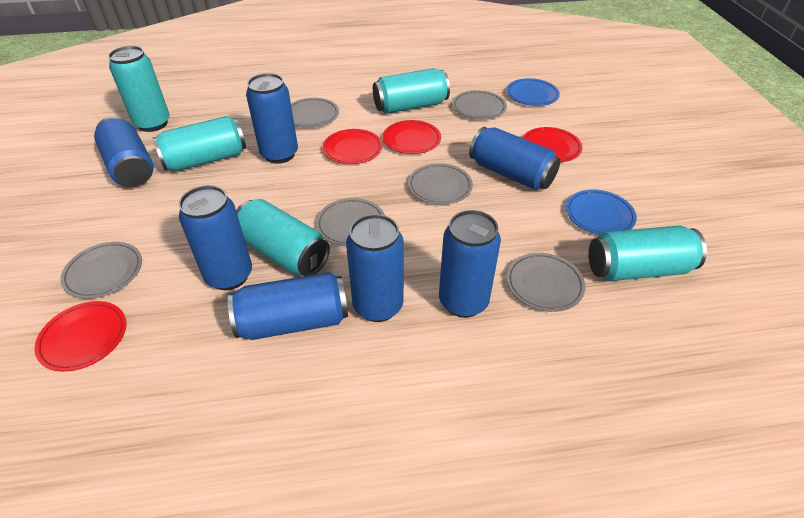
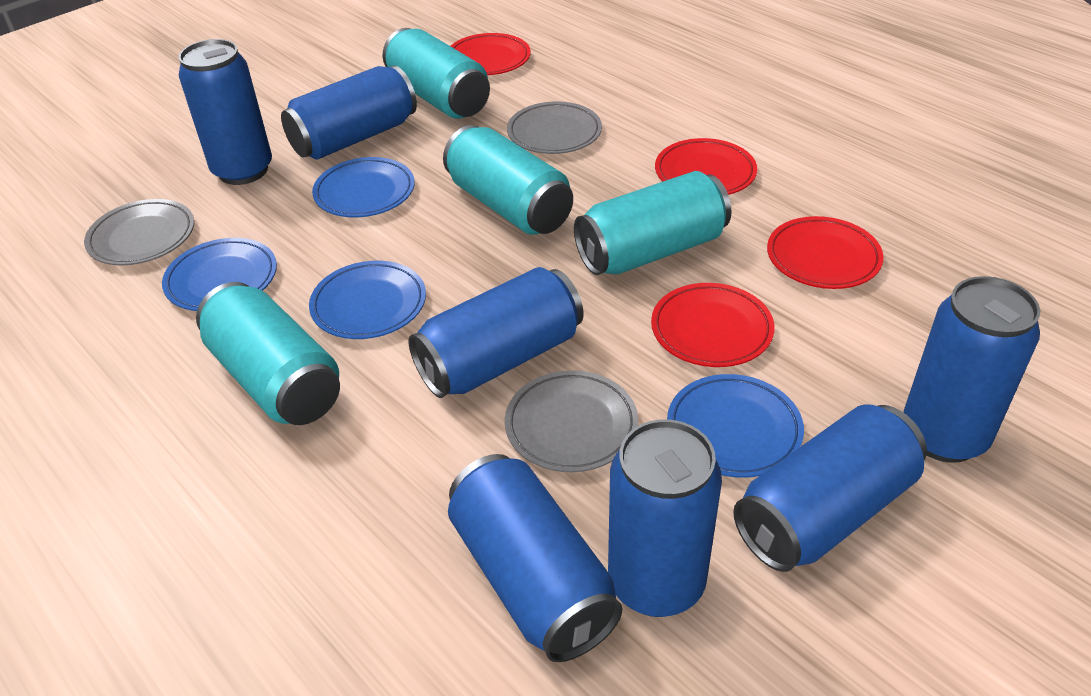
blue plate: 2 -> 4
grey plate: 6 -> 3
turquoise can: 5 -> 4

